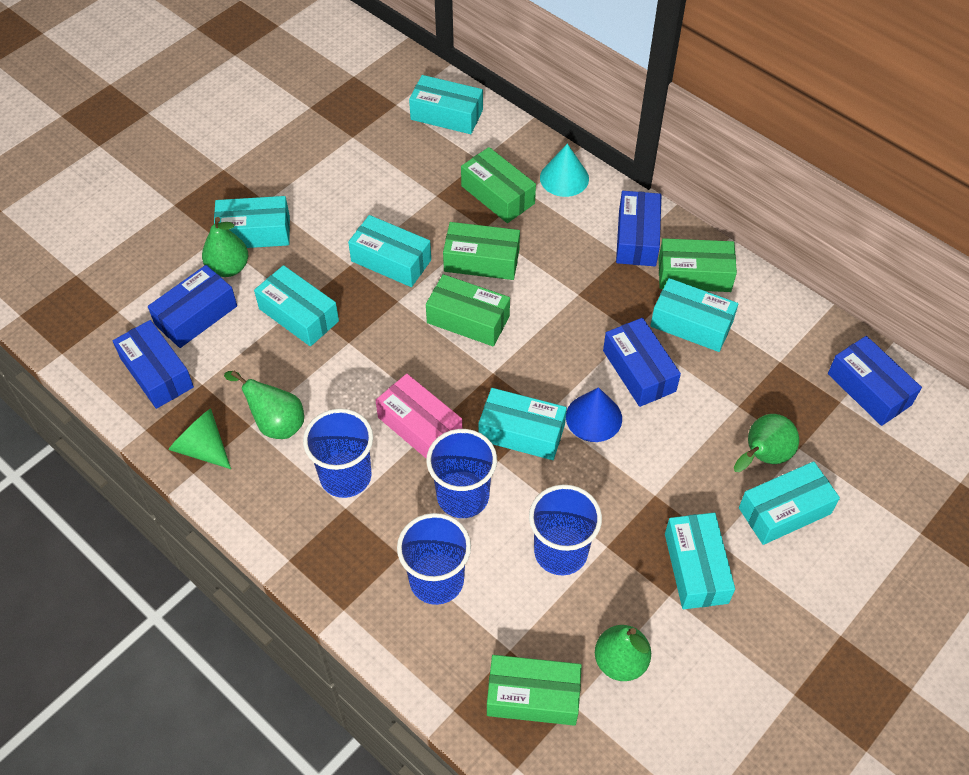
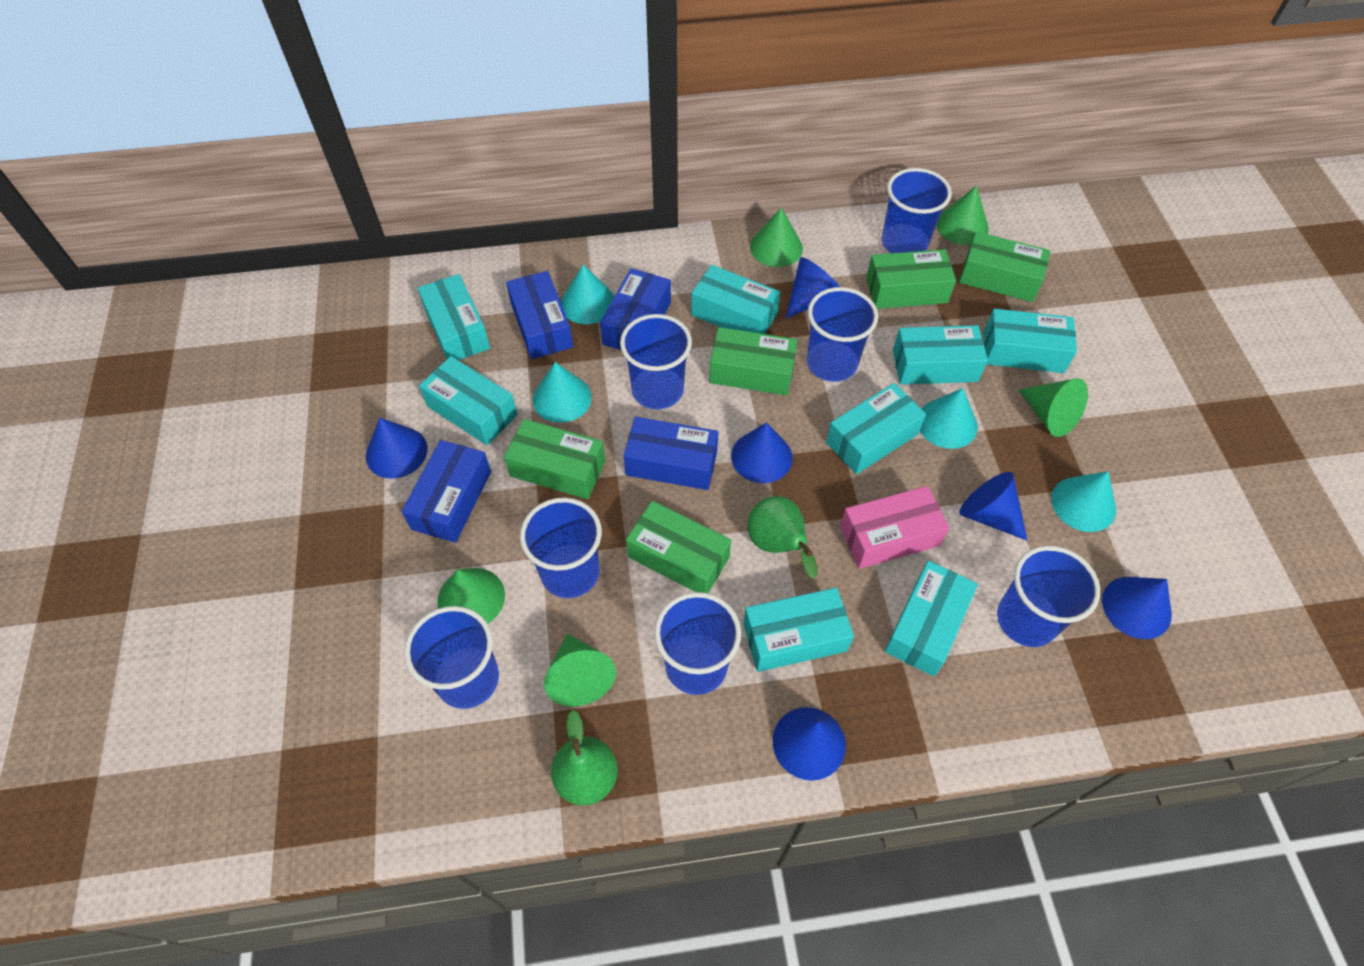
blue box: 5 -> 4
blue cone: 1 -> 6
blue cup: 4 -> 7
green cone: 1 -> 5
green pear: 4 -> 2
turquoise cone: 1 -> 4

